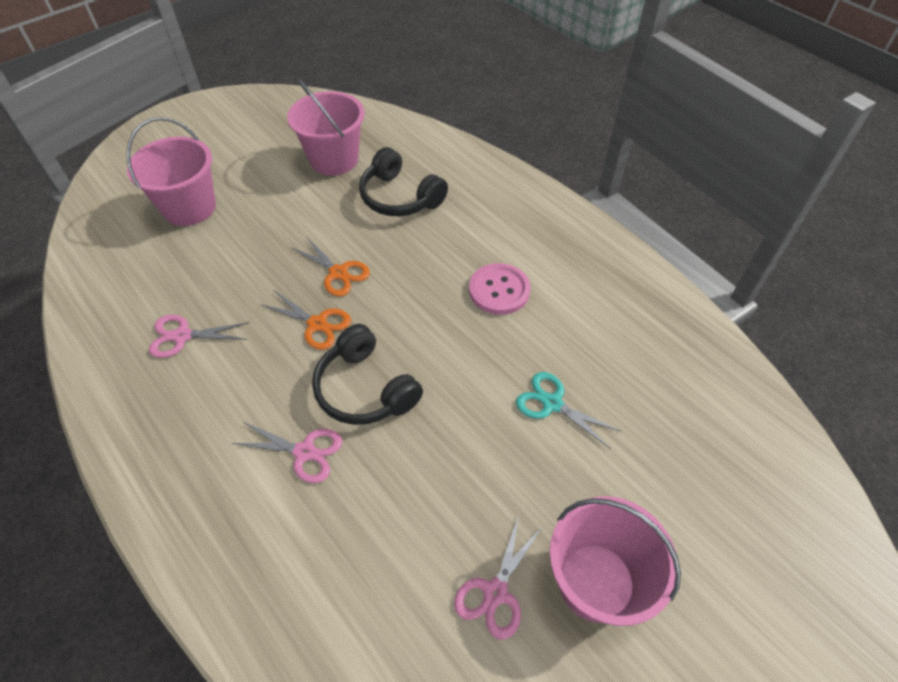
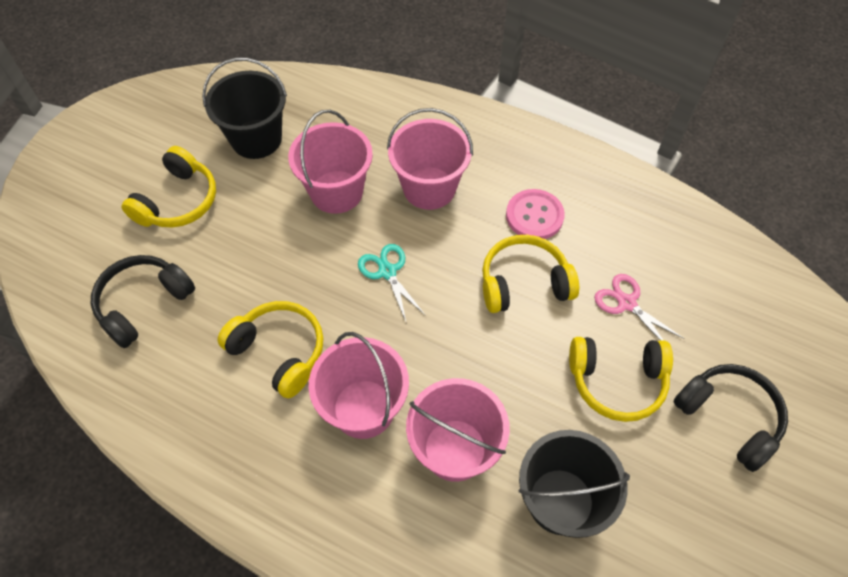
black bucket: 0 -> 2
orange scissors: 2 -> 0
pink bucket: 3 -> 4
pink scissors: 3 -> 1
yellow headphones: 0 -> 4

